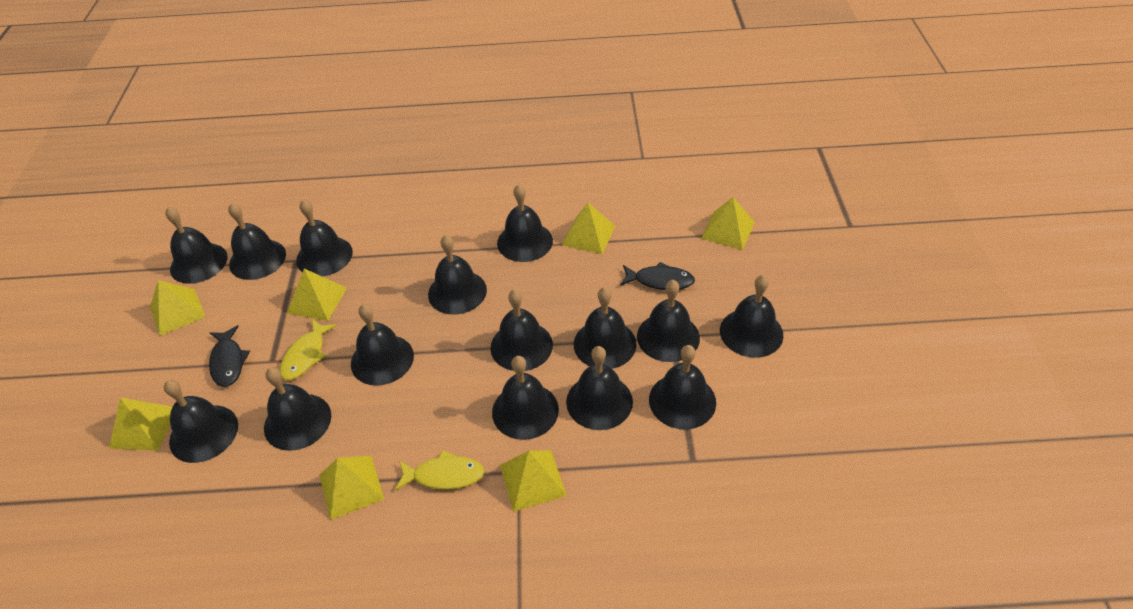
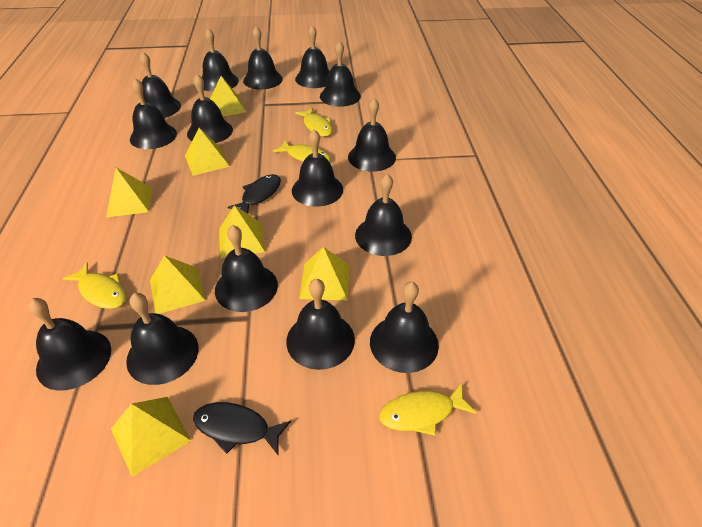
yellow fish: 2 -> 4

